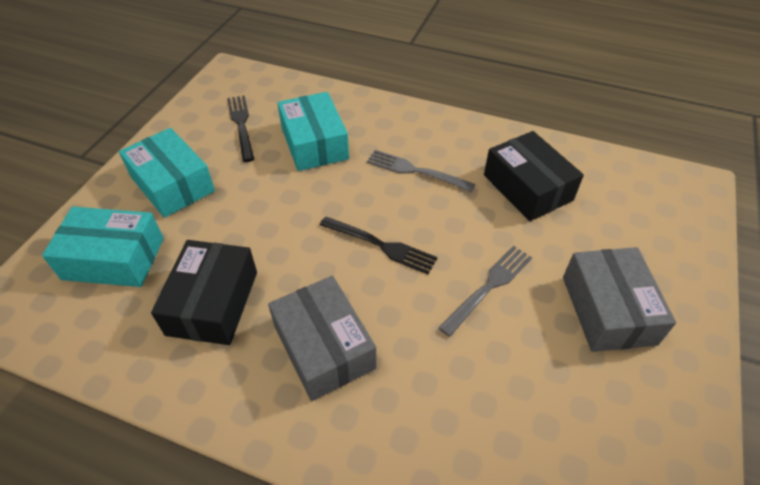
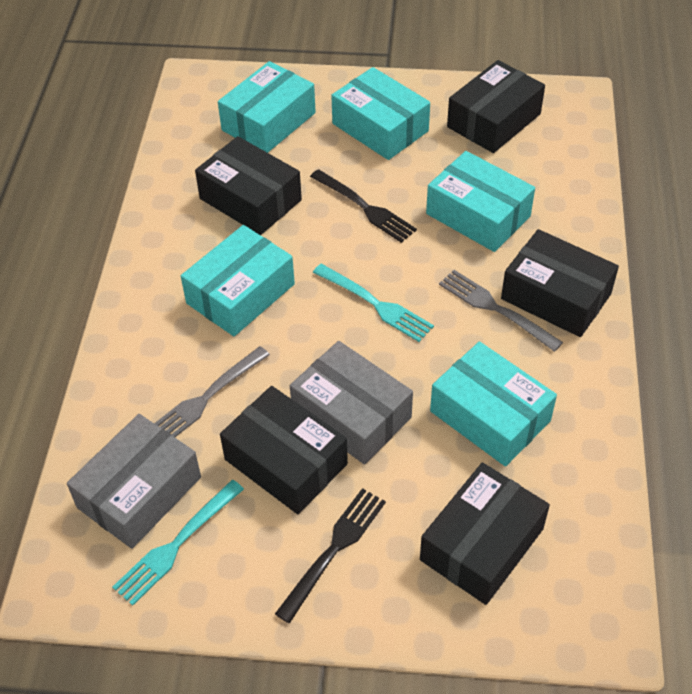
black box: 2 -> 5
turquoise box: 3 -> 5
turquoise fork: 0 -> 2

